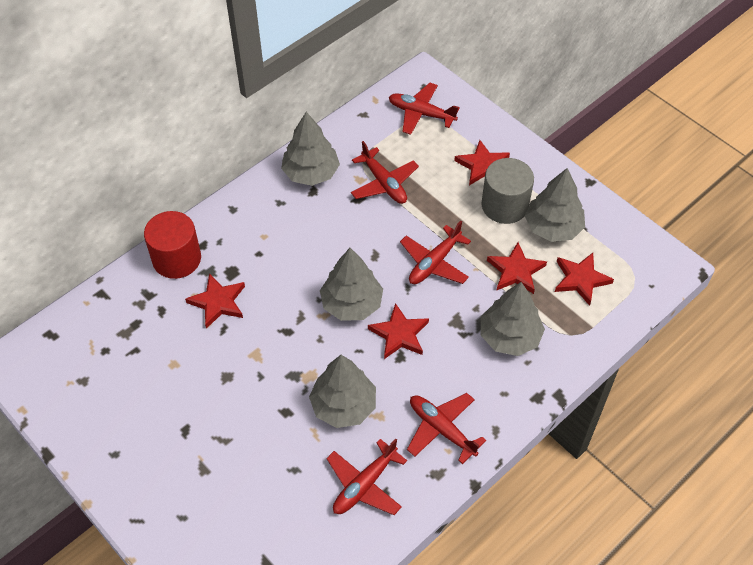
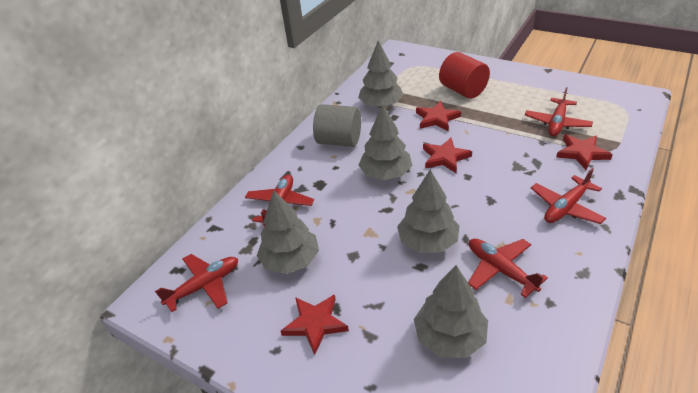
red star: 5 -> 4

